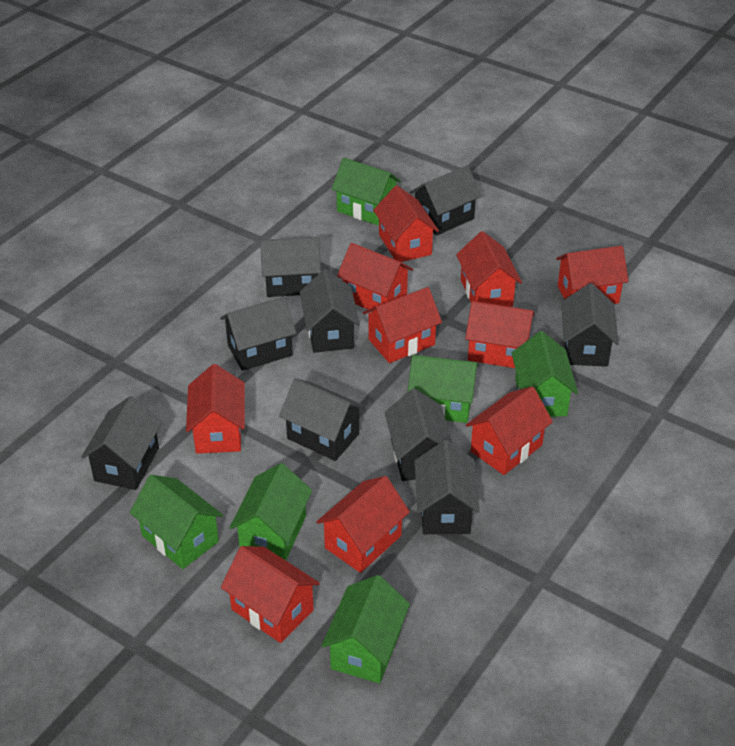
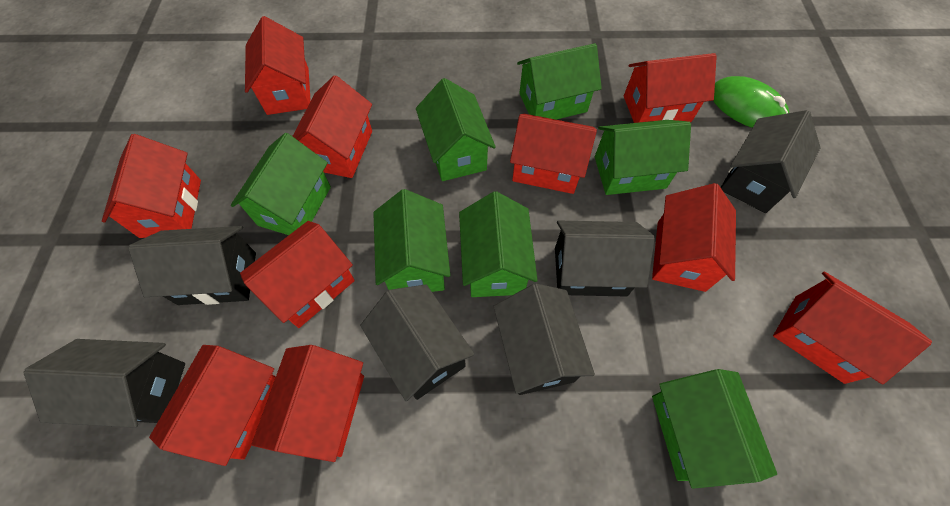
black house: 9 -> 6
green house: 6 -> 7
green mouse: 0 -> 1

